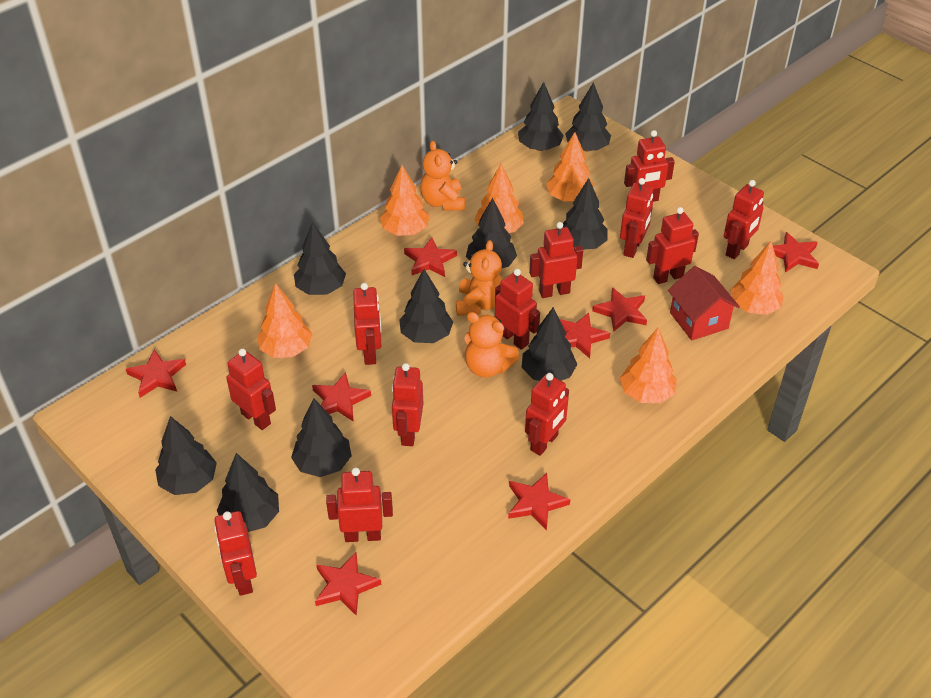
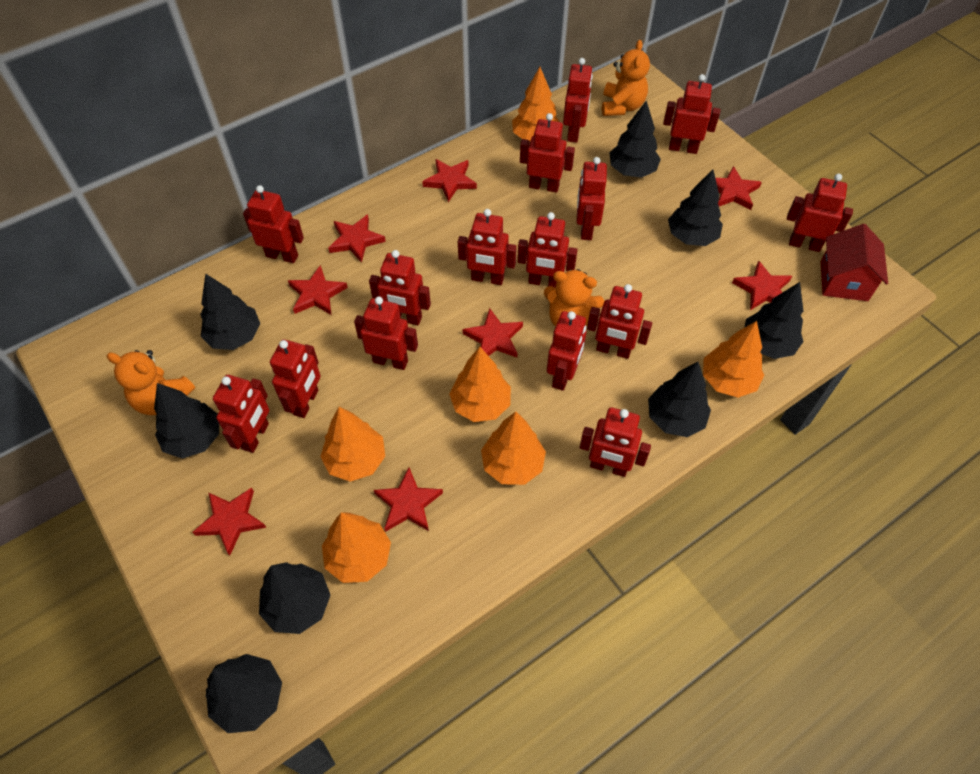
black tree: 10 -> 8
red robot: 12 -> 15

